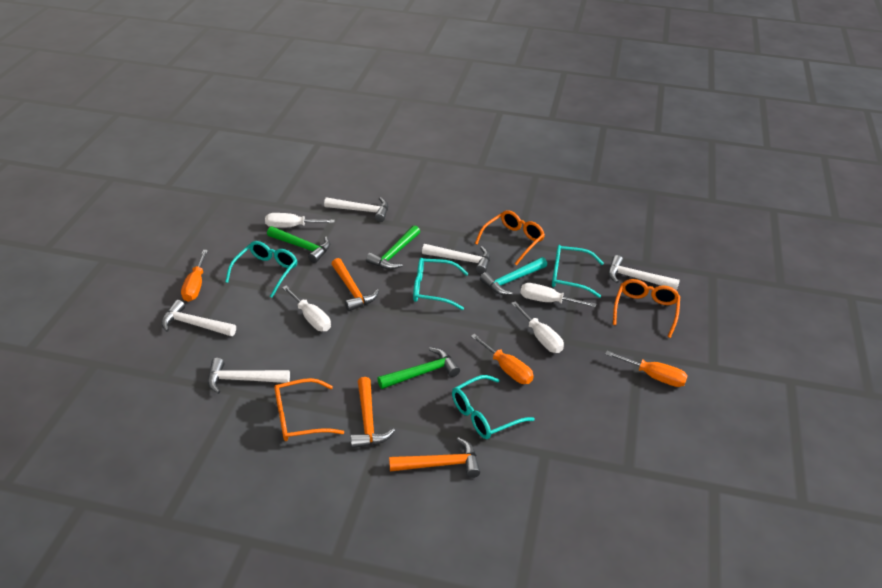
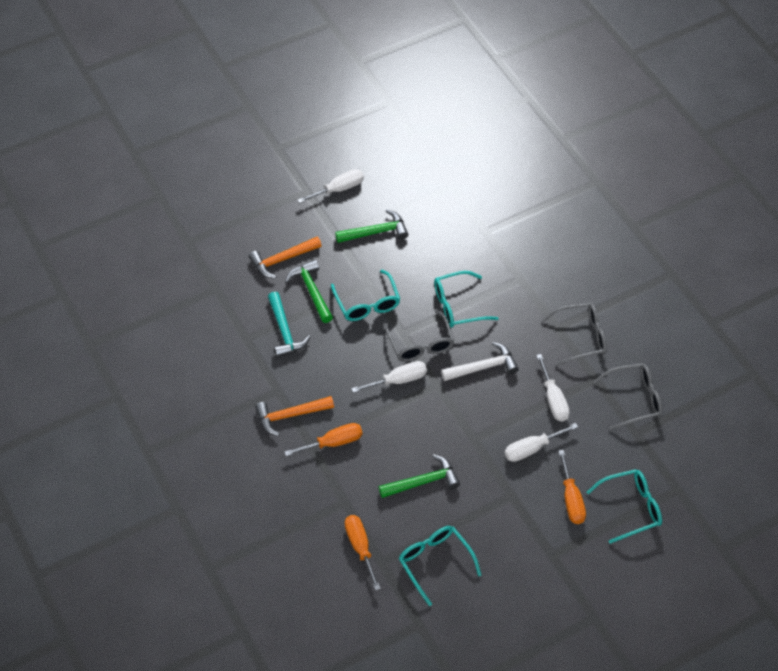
grey glasses: 0 -> 3
orange glasses: 3 -> 0
orange hammer: 3 -> 2
white hammer: 5 -> 1

